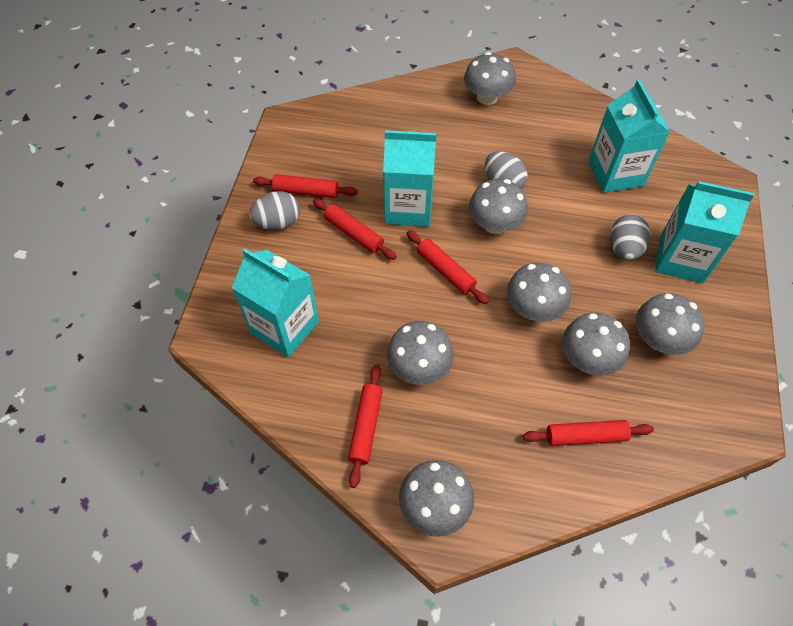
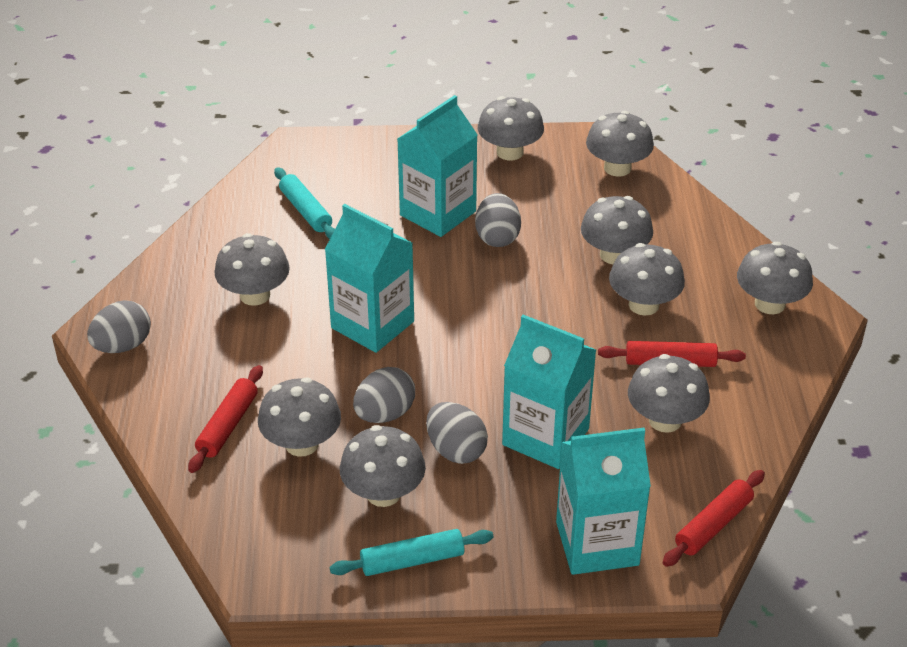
grey egg: 3 -> 4
grey mushroom: 7 -> 9
red rolling pin: 5 -> 3
turquoise rolling pin: 0 -> 2

